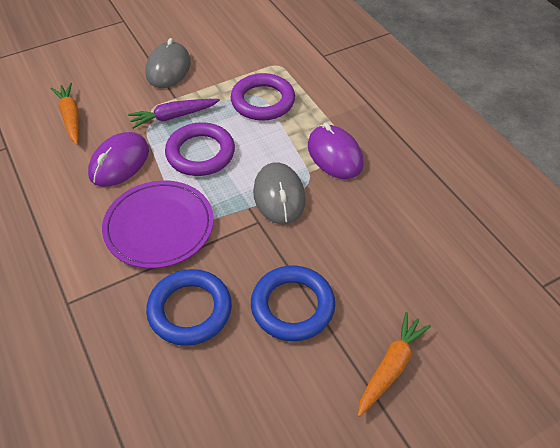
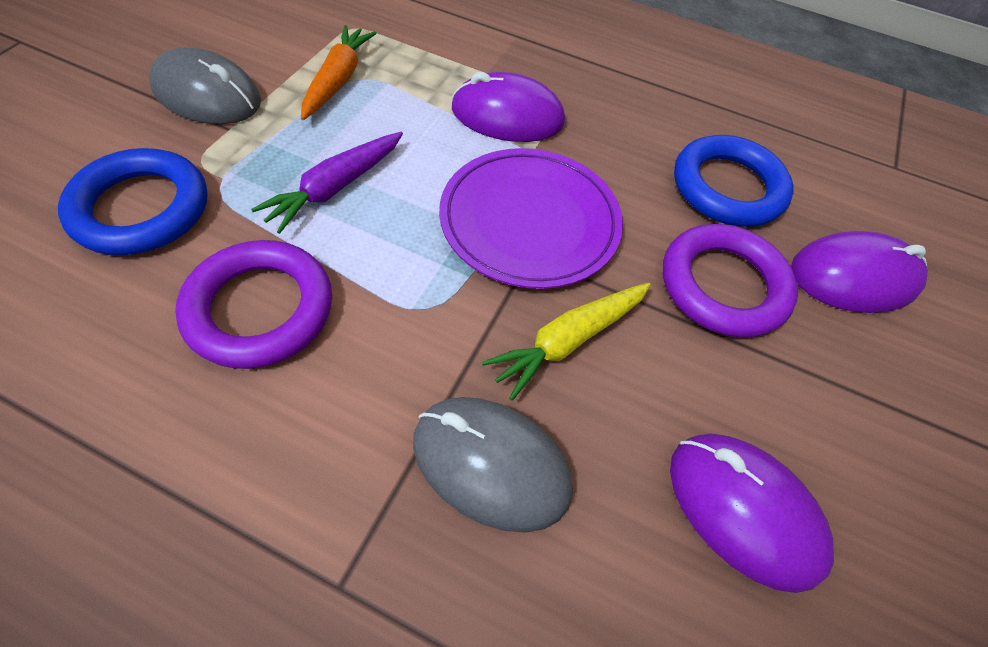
orange carrot: 2 -> 1
purple mouse: 2 -> 3
yellow carrot: 0 -> 1

